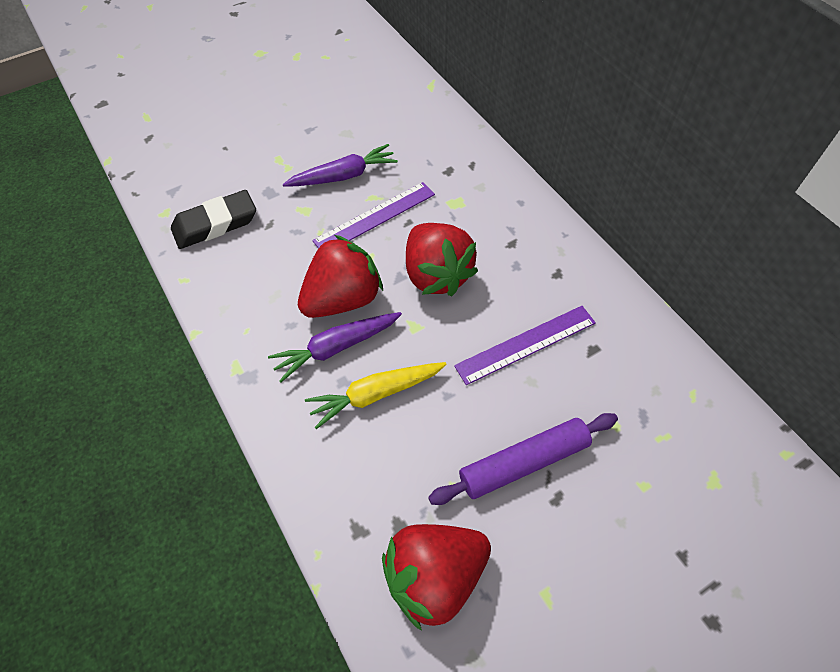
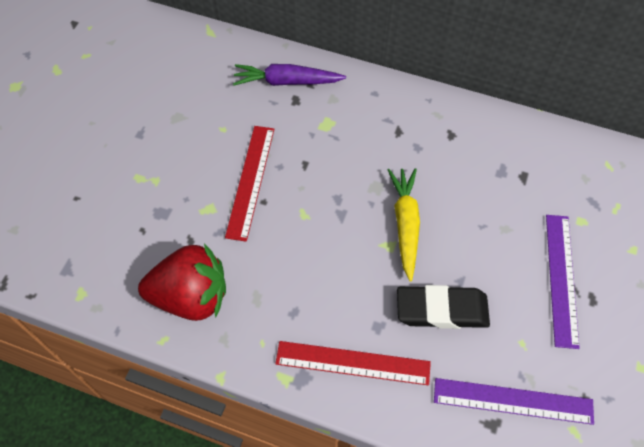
purple carrot: 2 -> 1
purple rolling pin: 1 -> 0
red ruler: 0 -> 2
red strawberry: 3 -> 1

